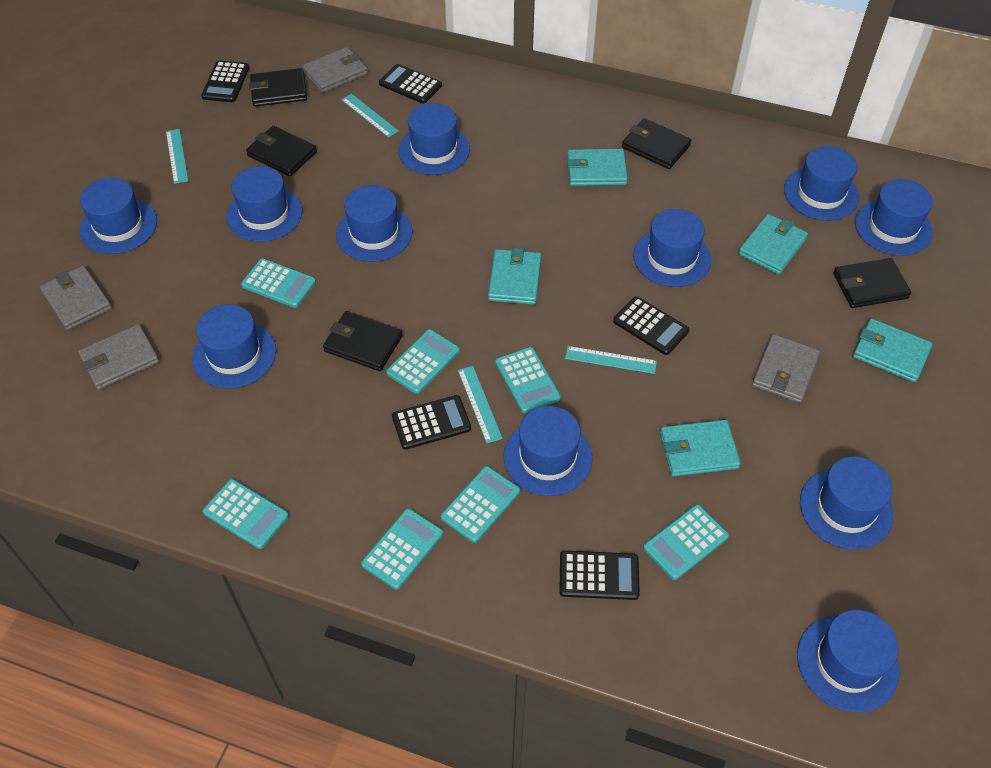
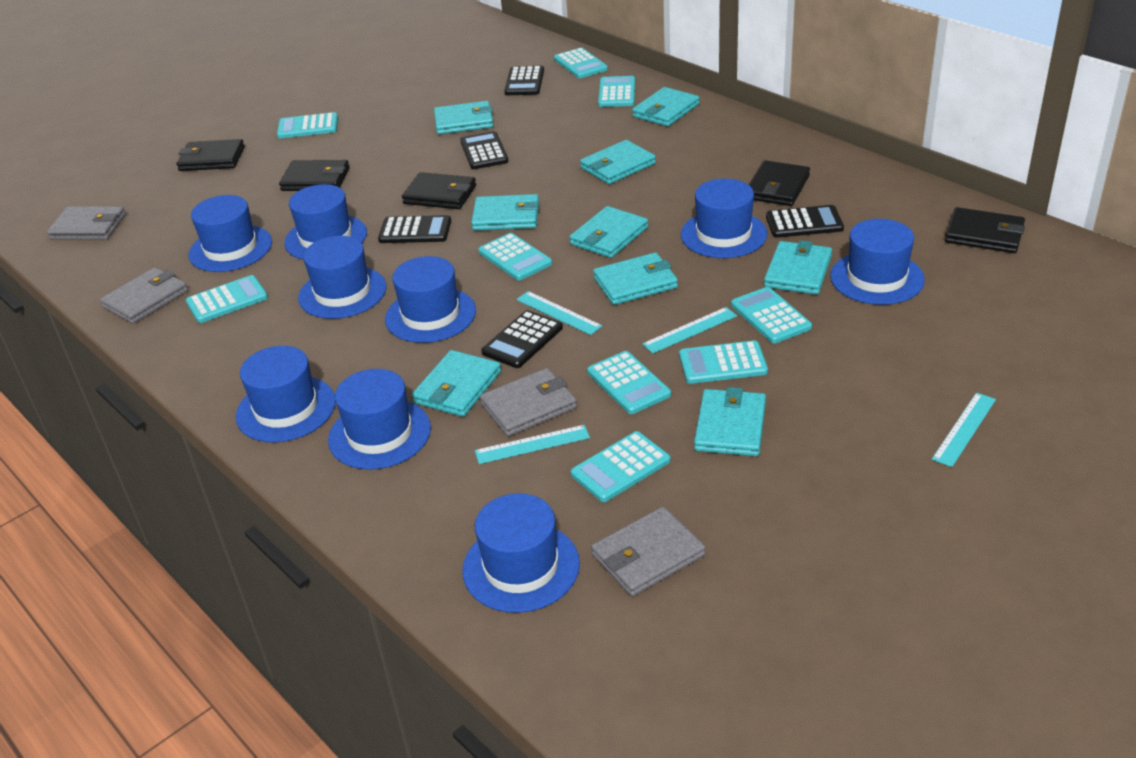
blue hat: 11 -> 9
turquoise calculator: 7 -> 9
turquoise wallet: 5 -> 9

